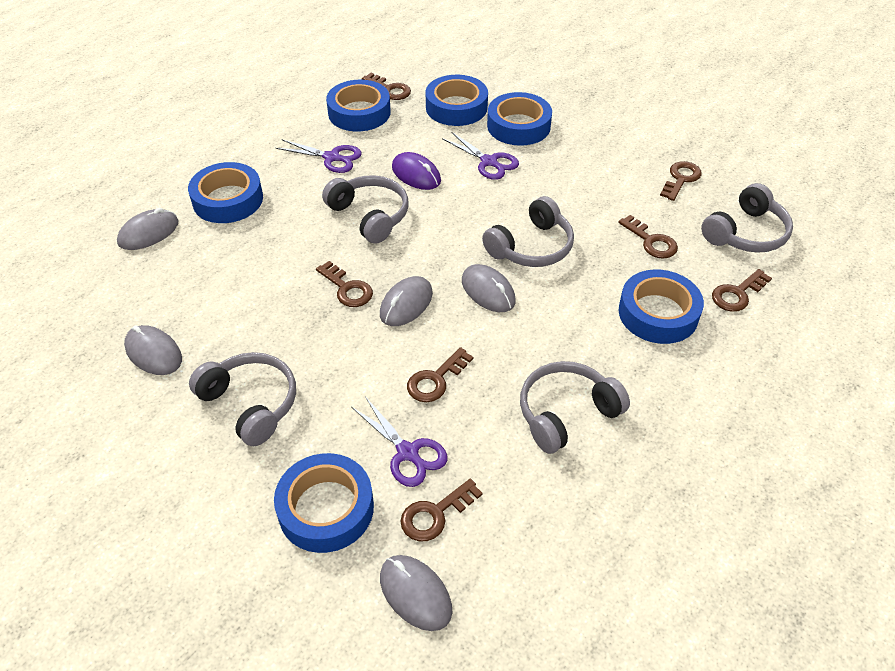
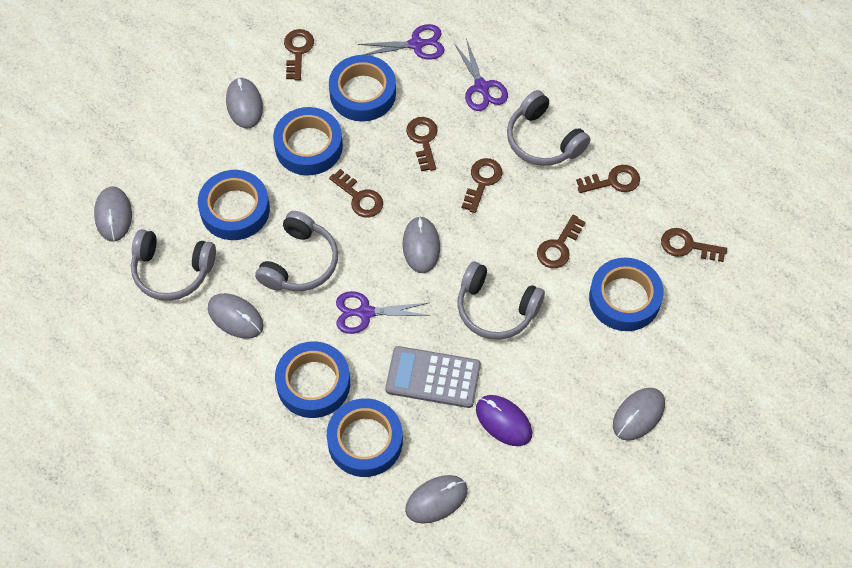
grey calculator: 0 -> 1
grey headphones: 5 -> 4
grey mouse: 5 -> 6

